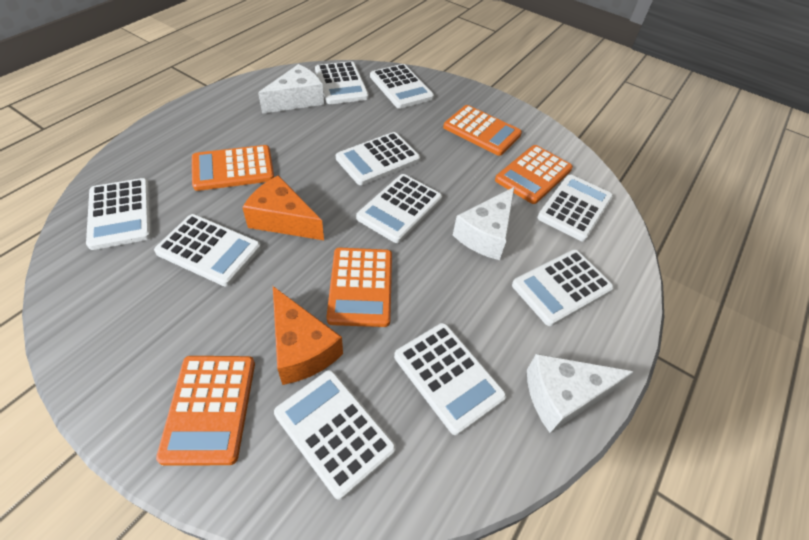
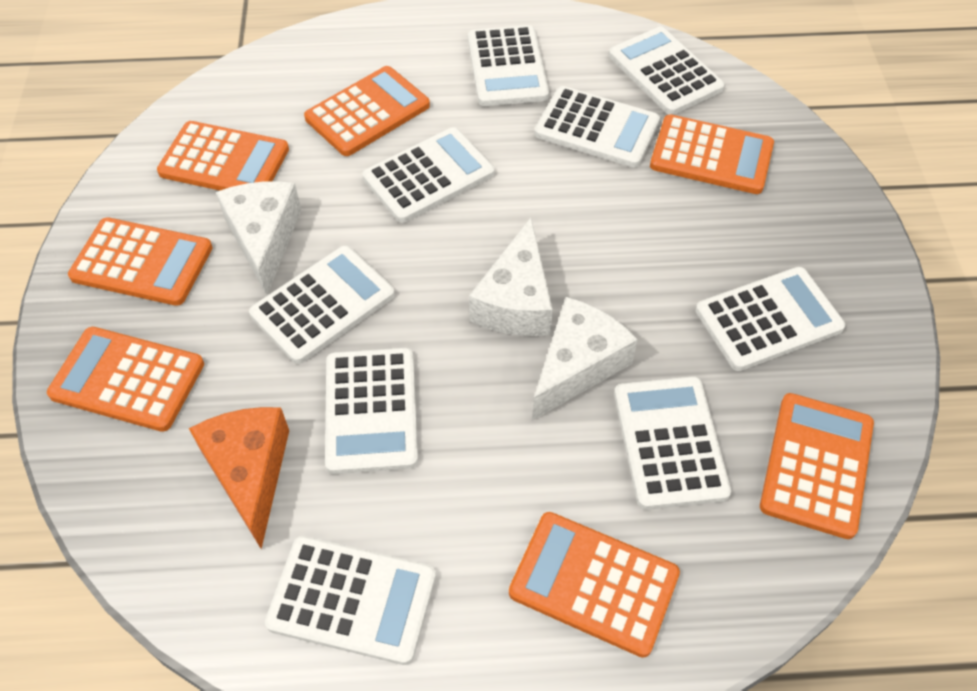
orange calculator: 5 -> 7
orange cheese: 2 -> 1
white calculator: 10 -> 9

